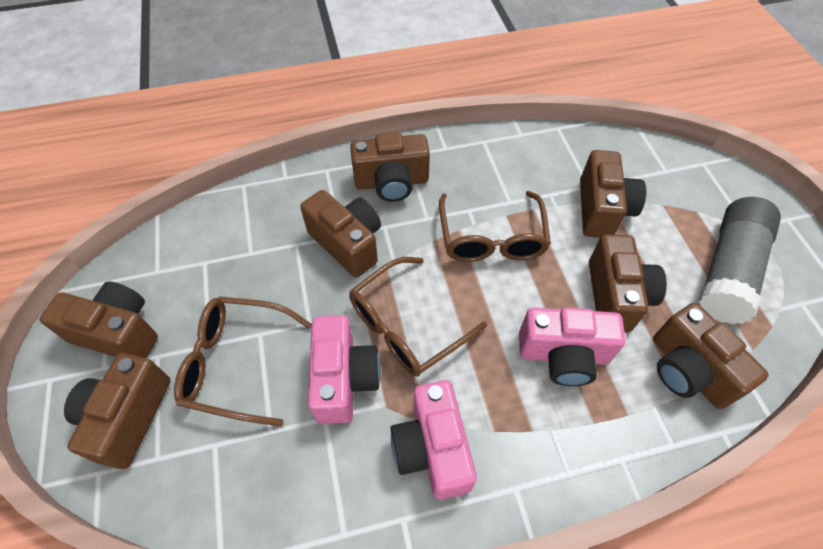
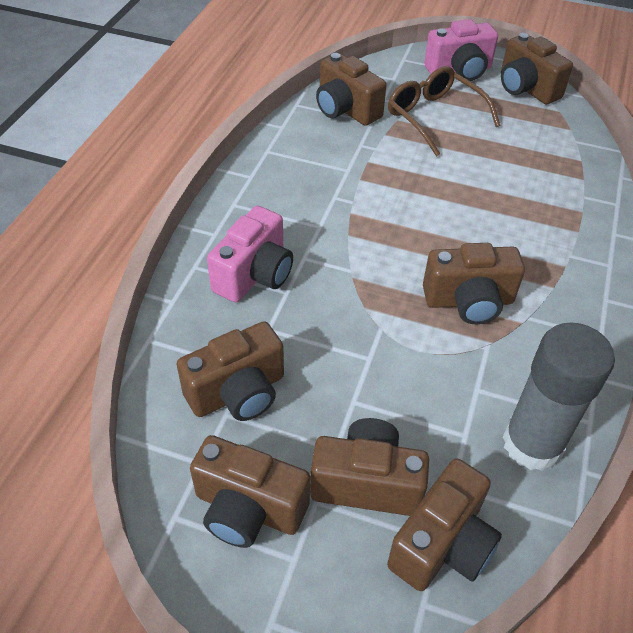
brown glasses: 3 -> 1
pink camera: 3 -> 2

